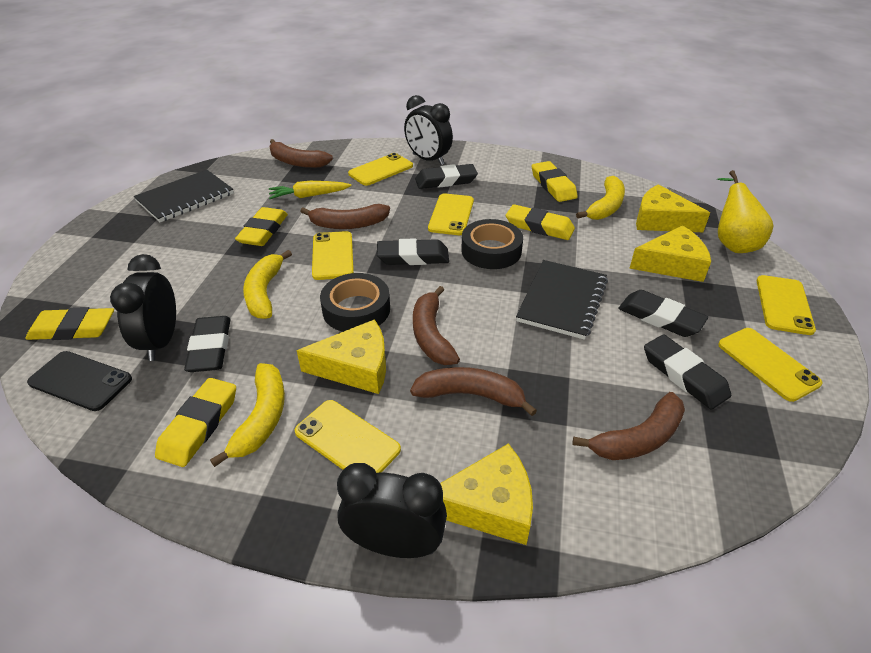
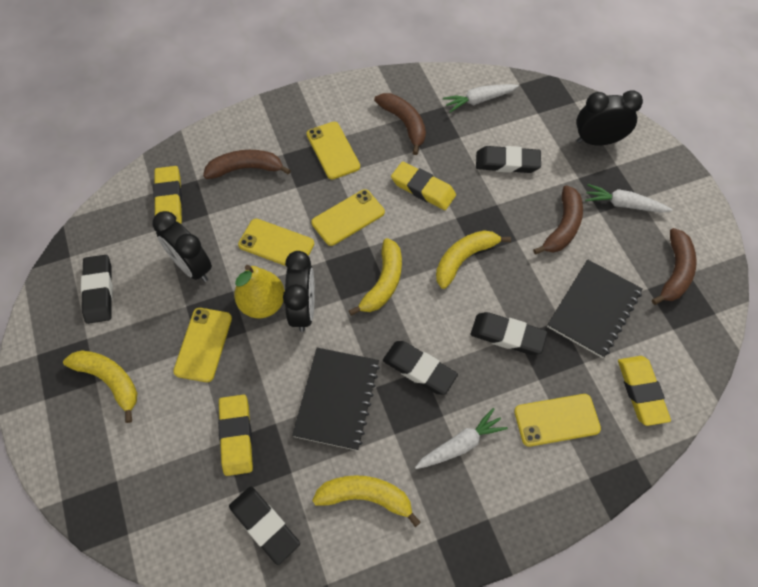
black phone: 1 -> 0
black tape: 2 -> 0
brown banana: 5 -> 4
white carrot: 0 -> 3
yellow banana: 3 -> 4
yellow carrot: 1 -> 0
yellow cheese: 4 -> 0
yellow eraser: 5 -> 4
yellow phone: 6 -> 5

